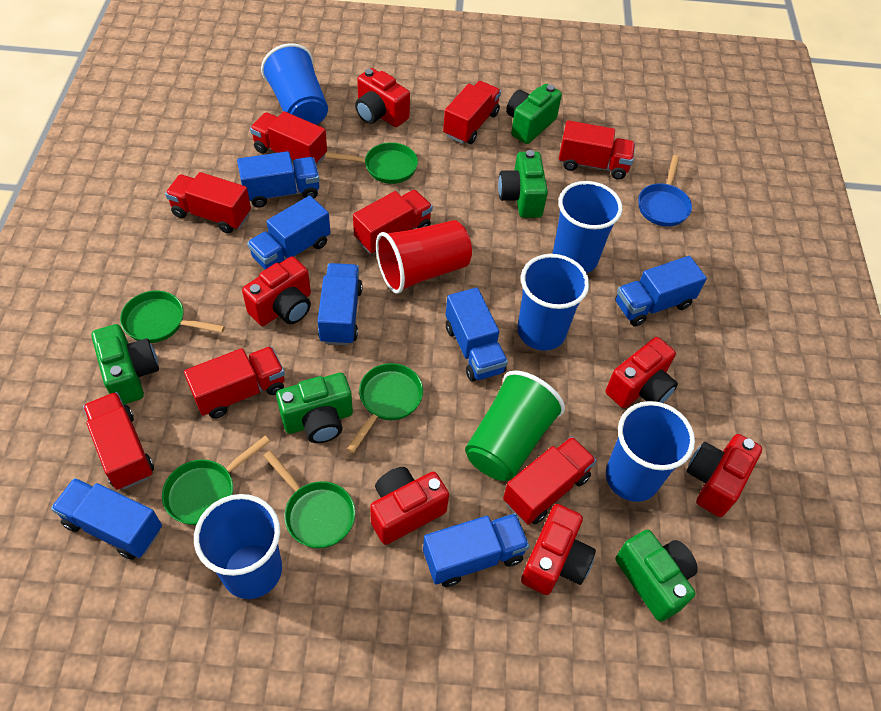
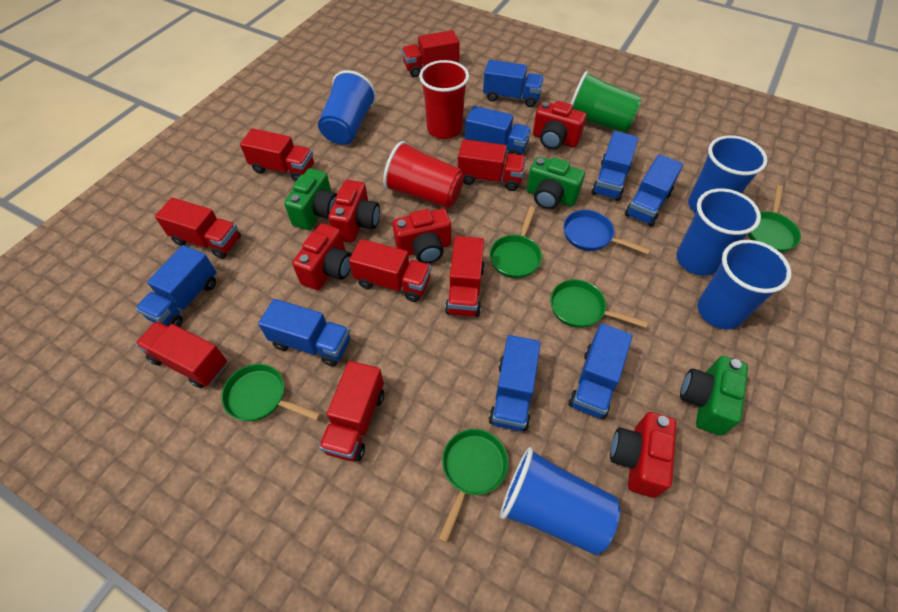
blue truck: 7 -> 8
green camera: 5 -> 3
red camera: 6 -> 5
red cup: 1 -> 2

